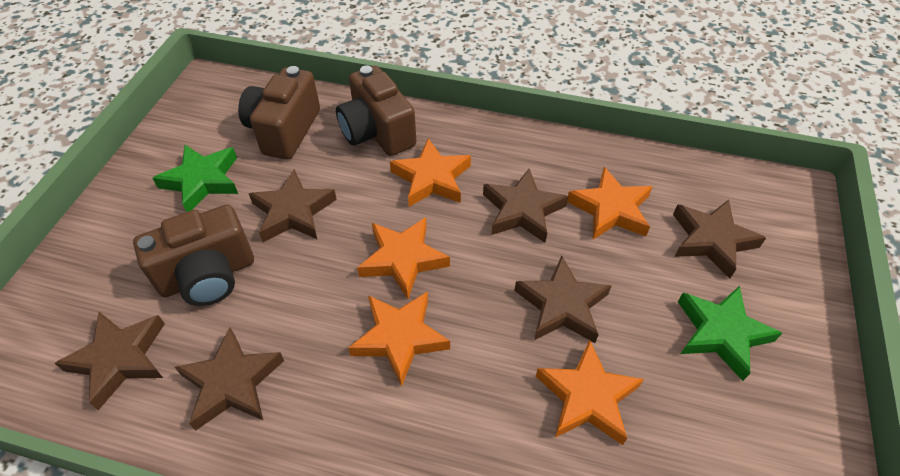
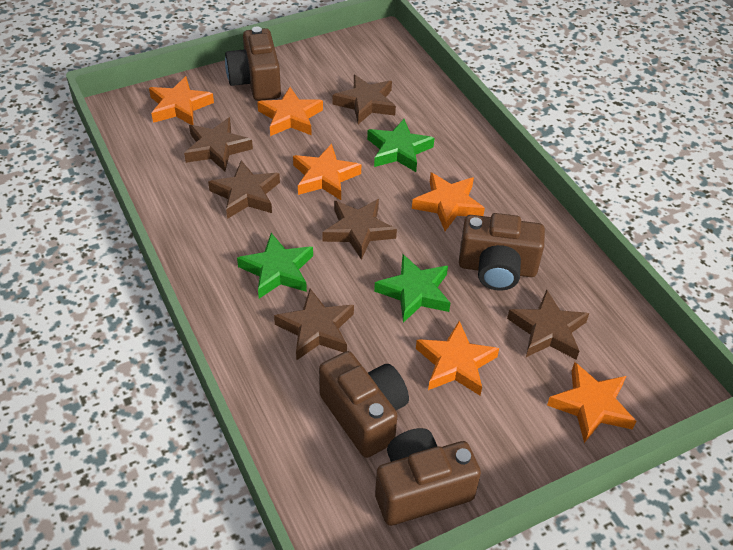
brown camera: 3 -> 4
green star: 2 -> 3
orange star: 5 -> 6

